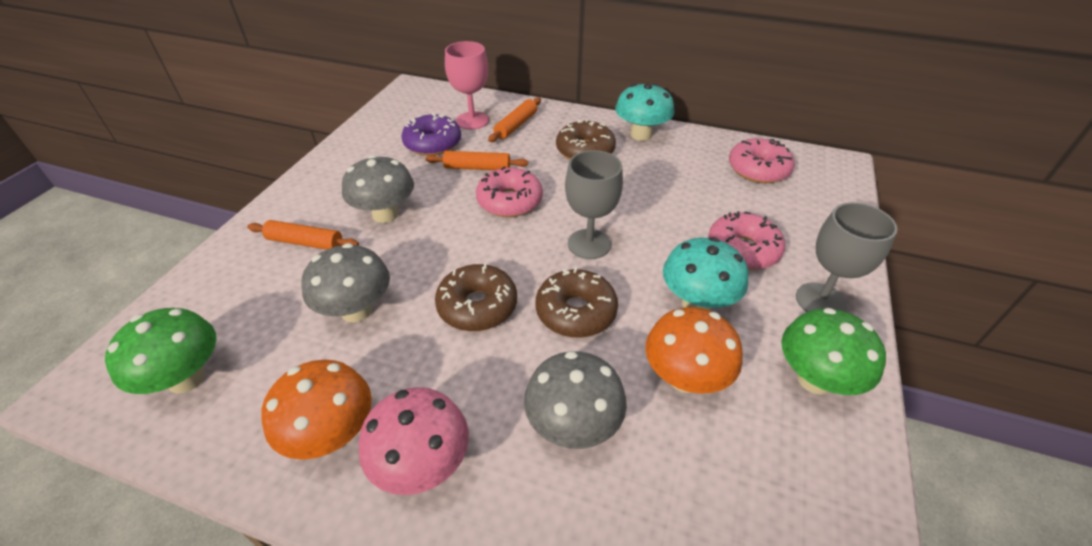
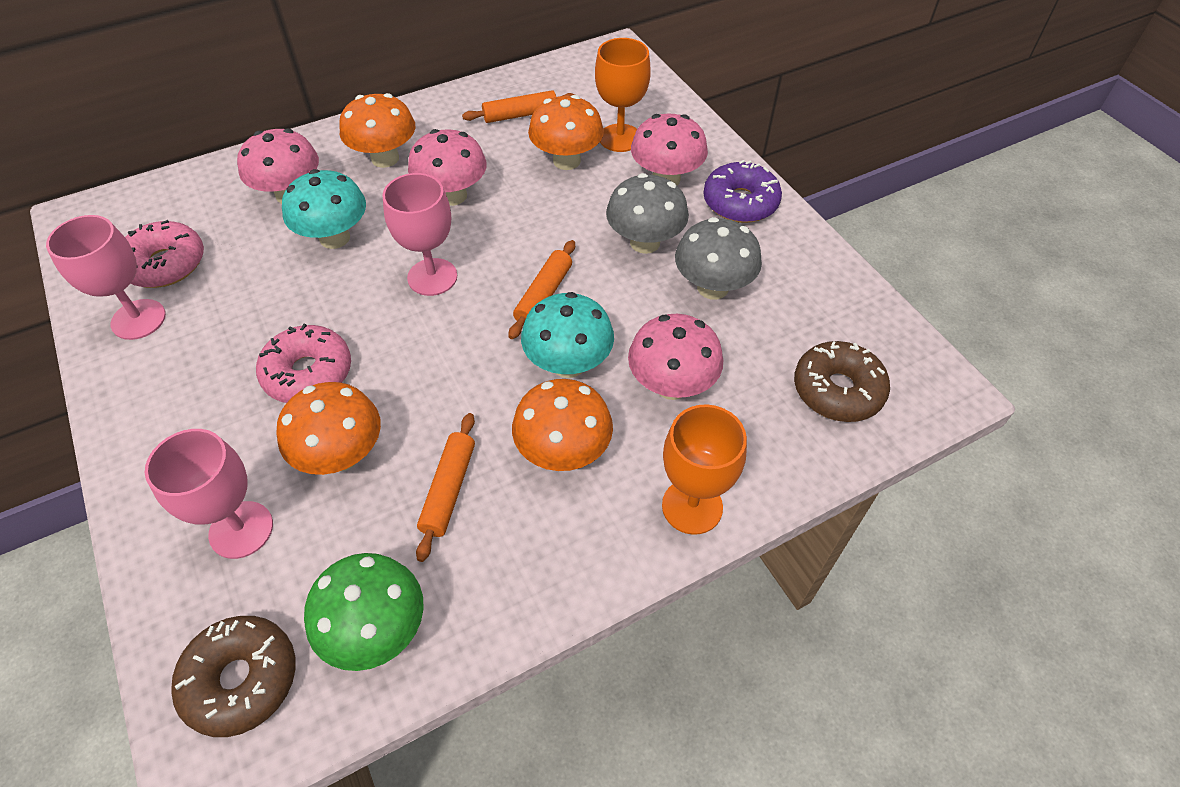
brown donut: 3 -> 2
green mushroom: 2 -> 1
grey goblet: 2 -> 0
grey mushroom: 3 -> 2
orange goblet: 0 -> 2
orange mushroom: 2 -> 4
pink donut: 3 -> 2
pink goblet: 1 -> 3
pink mushroom: 1 -> 4

